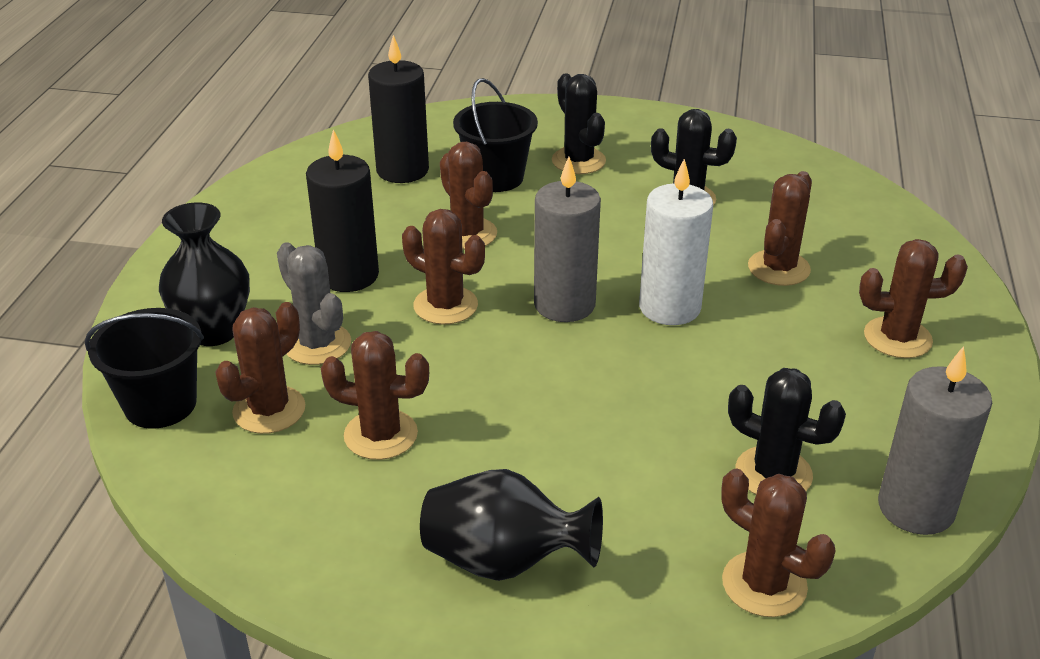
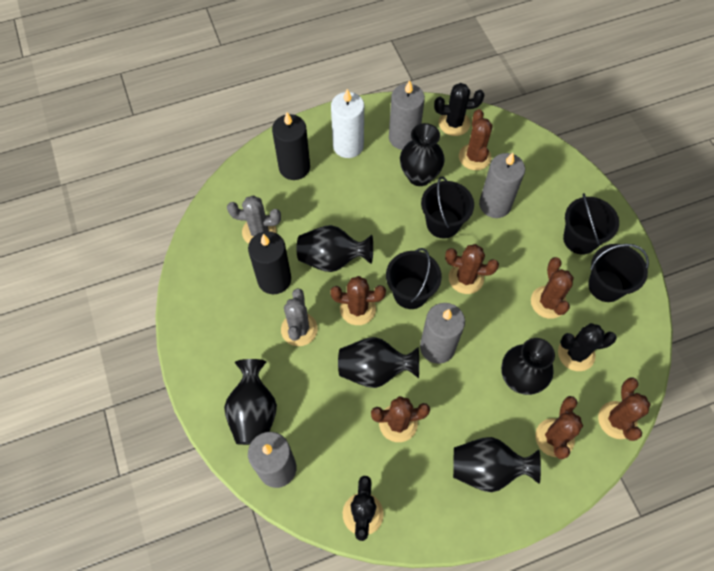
black bucket: 2 -> 4
black vase: 2 -> 6
grey cactus: 1 -> 2
grey candle: 2 -> 4

